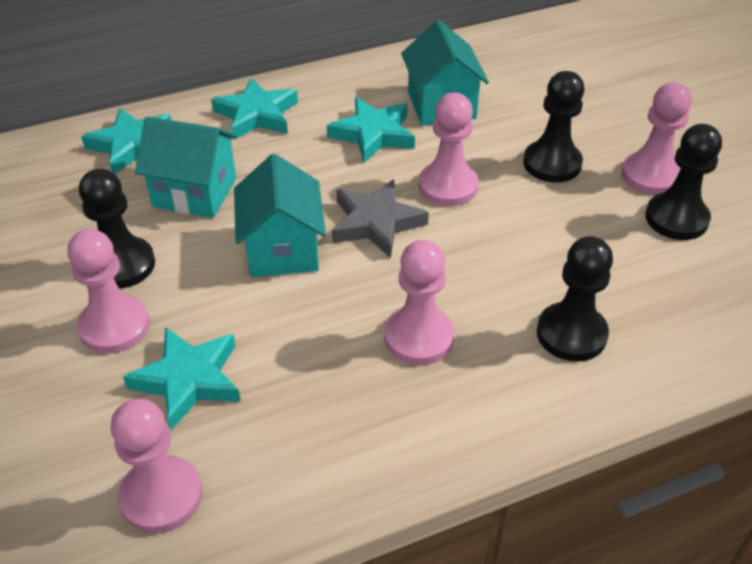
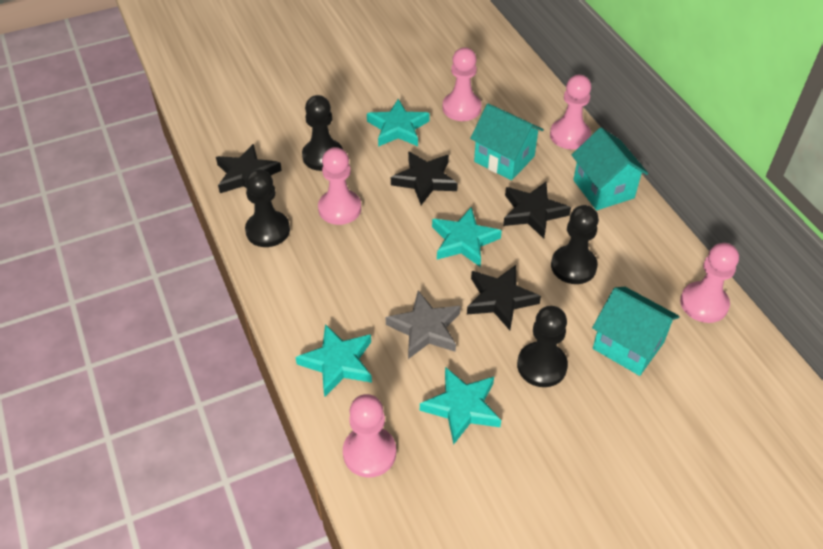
black star: 0 -> 4

